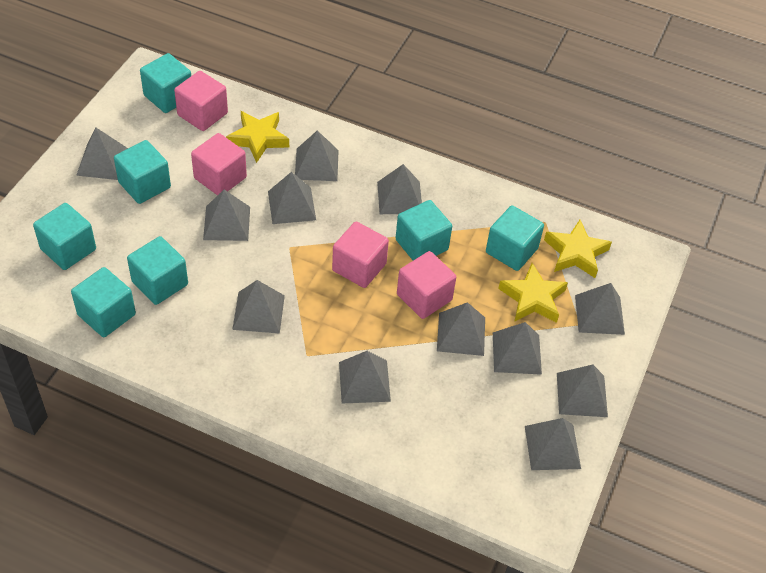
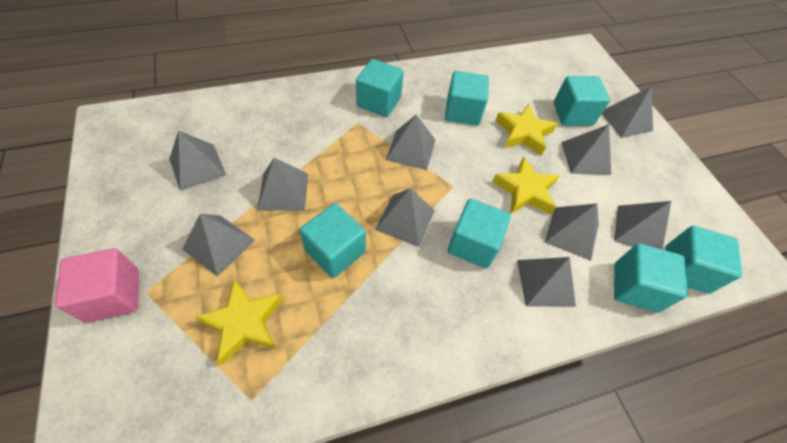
grey pyramid: 12 -> 10
pink cube: 4 -> 1

